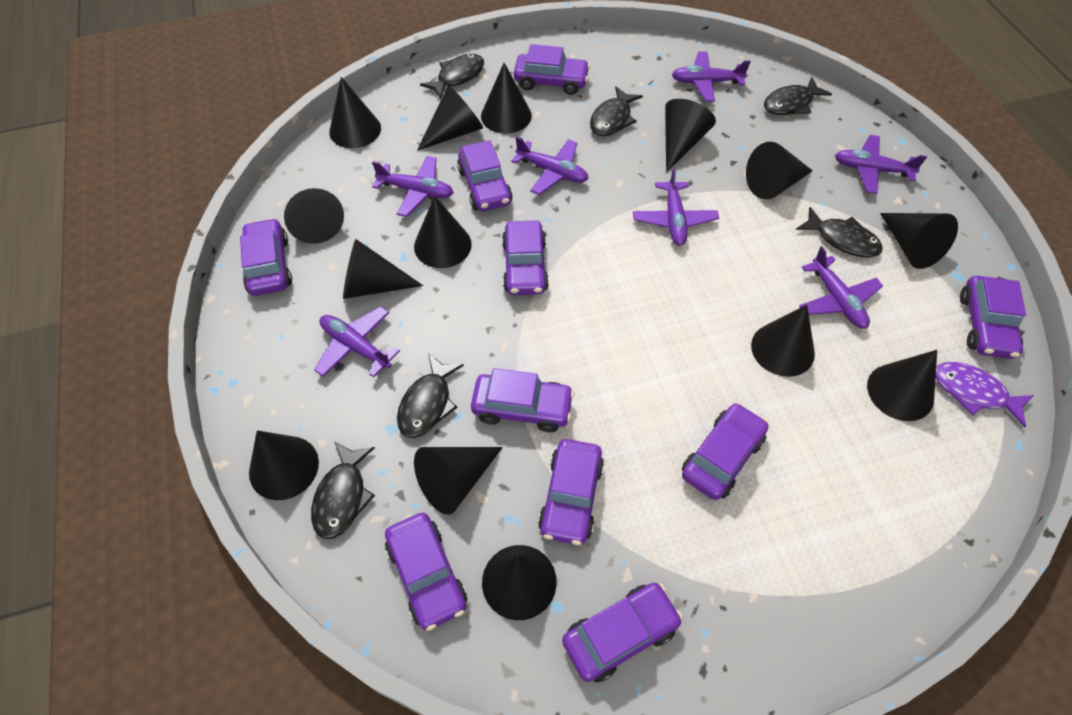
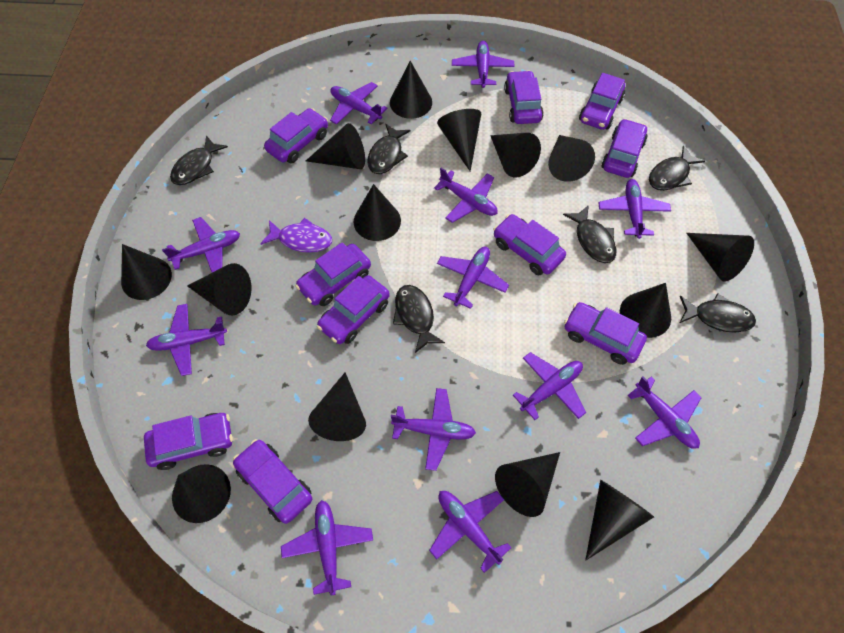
purple plane: 7 -> 12

